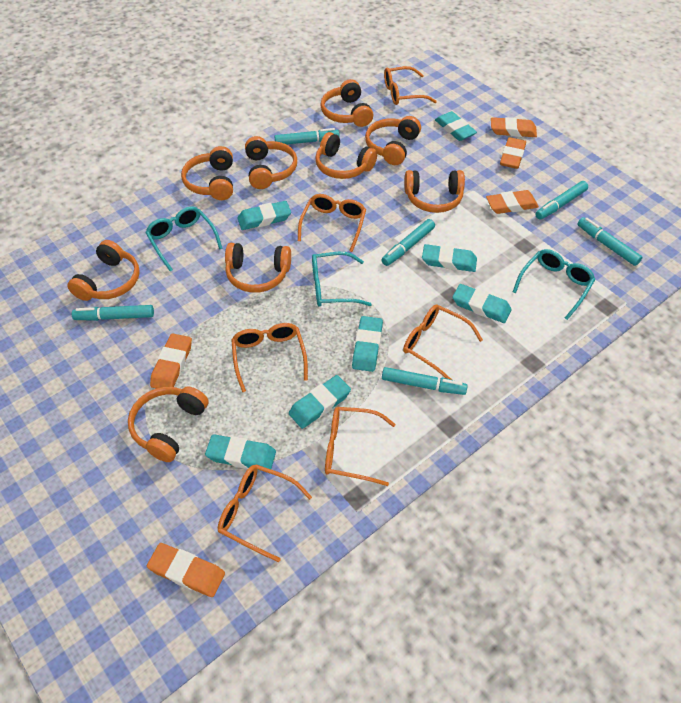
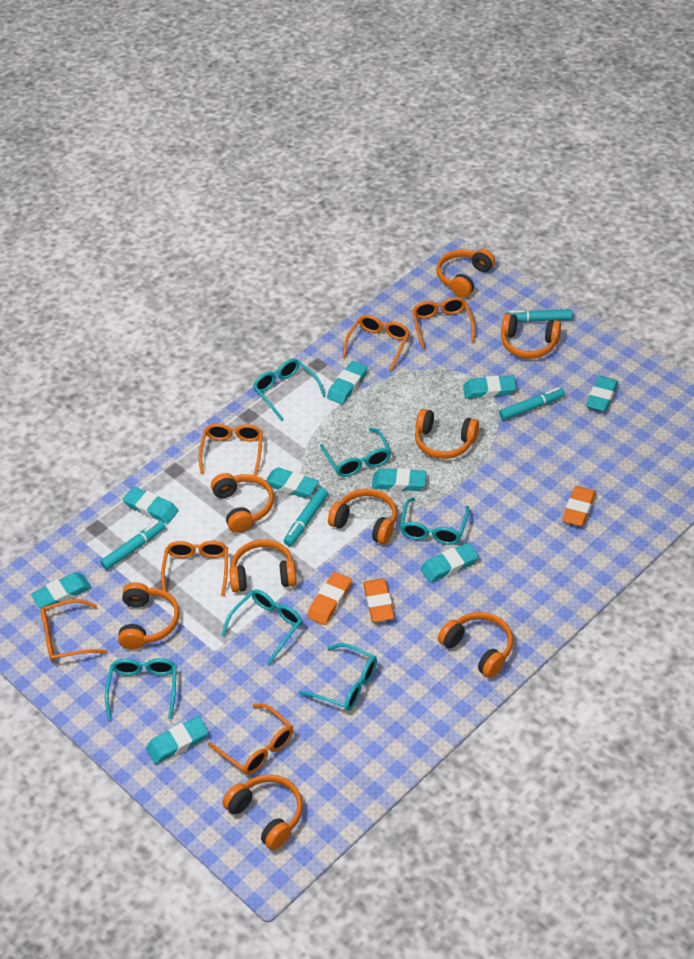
orange eraser: 5 -> 3
turquoise eraser: 7 -> 9
turquoise glasses: 3 -> 6
turquoise marker: 6 -> 4

